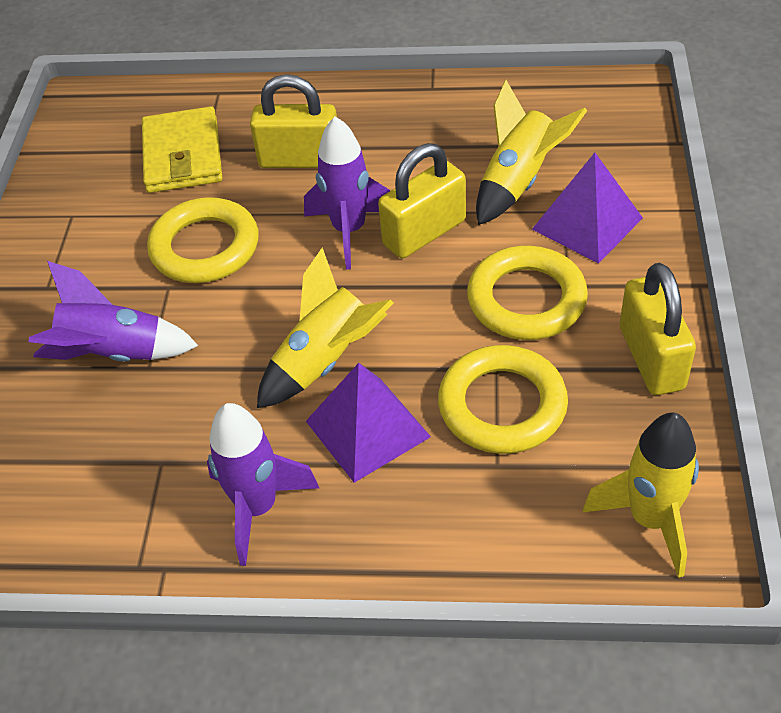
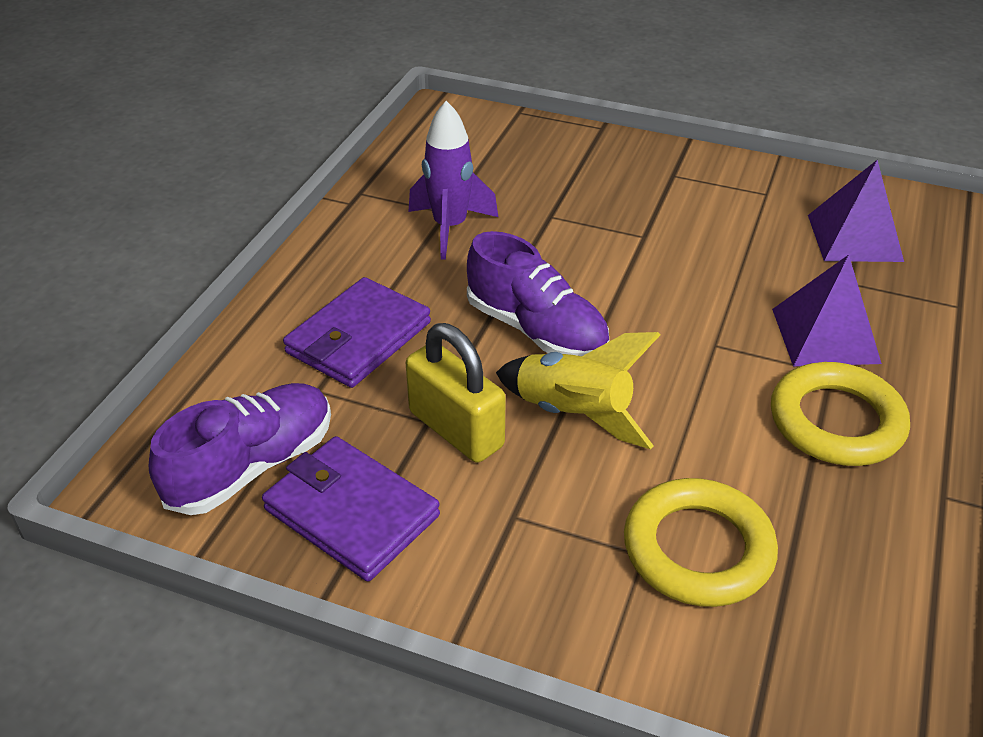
purple rocket: 3 -> 1
purple shoe: 0 -> 2
purple wallet: 0 -> 2
yellow padlock: 3 -> 1
yellow ring: 3 -> 2
yellow rocket: 3 -> 1
yellow wallet: 1 -> 0

